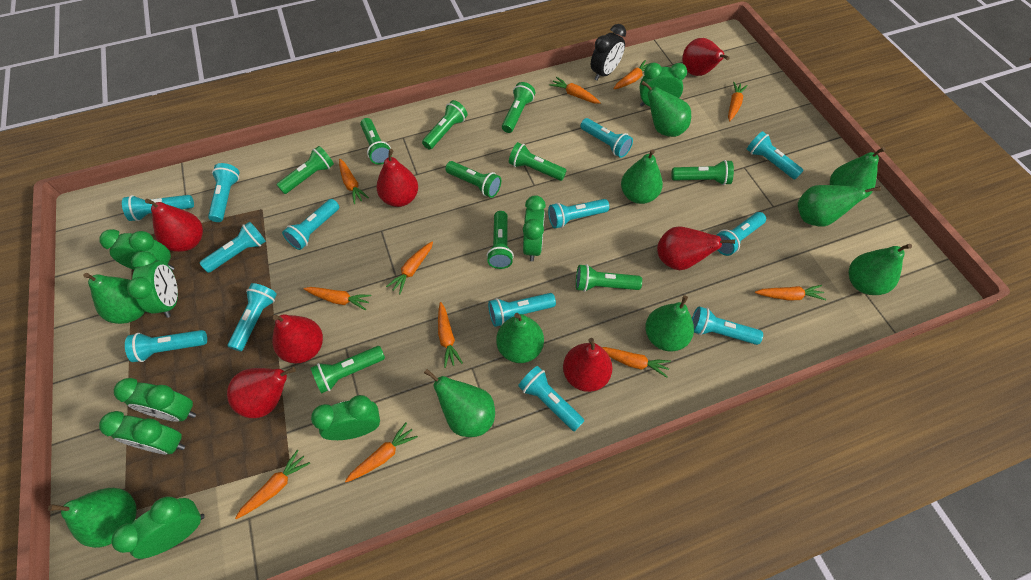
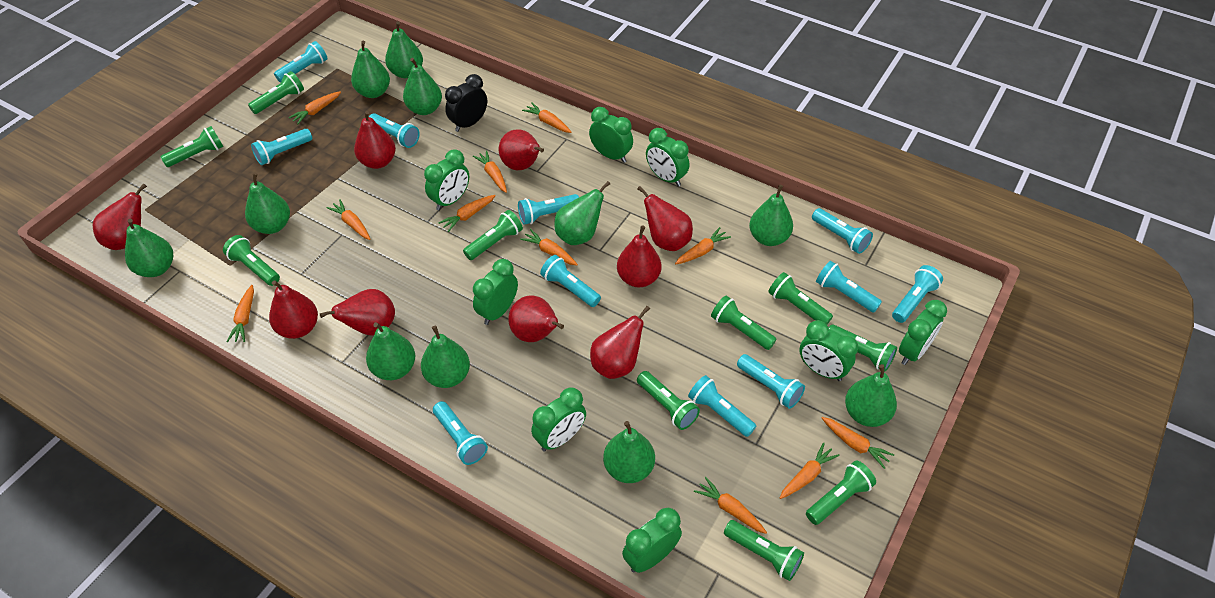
green pear: 10 -> 11
red pear: 7 -> 9
turquoise flashlight: 13 -> 11

